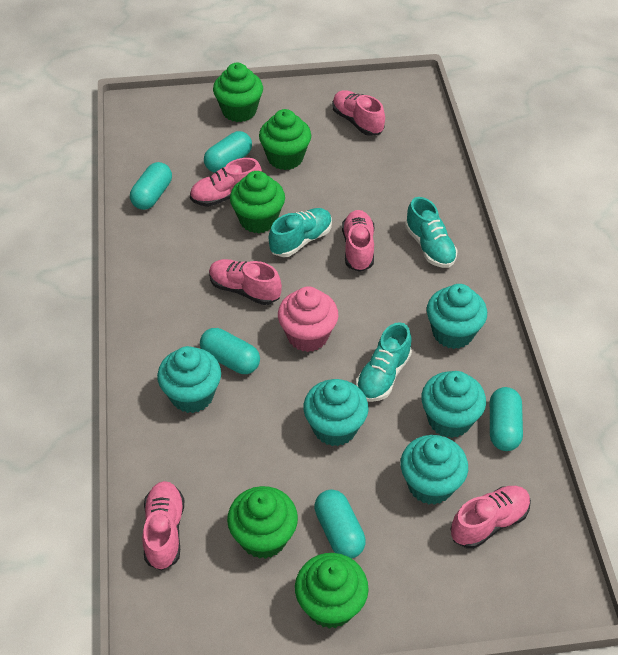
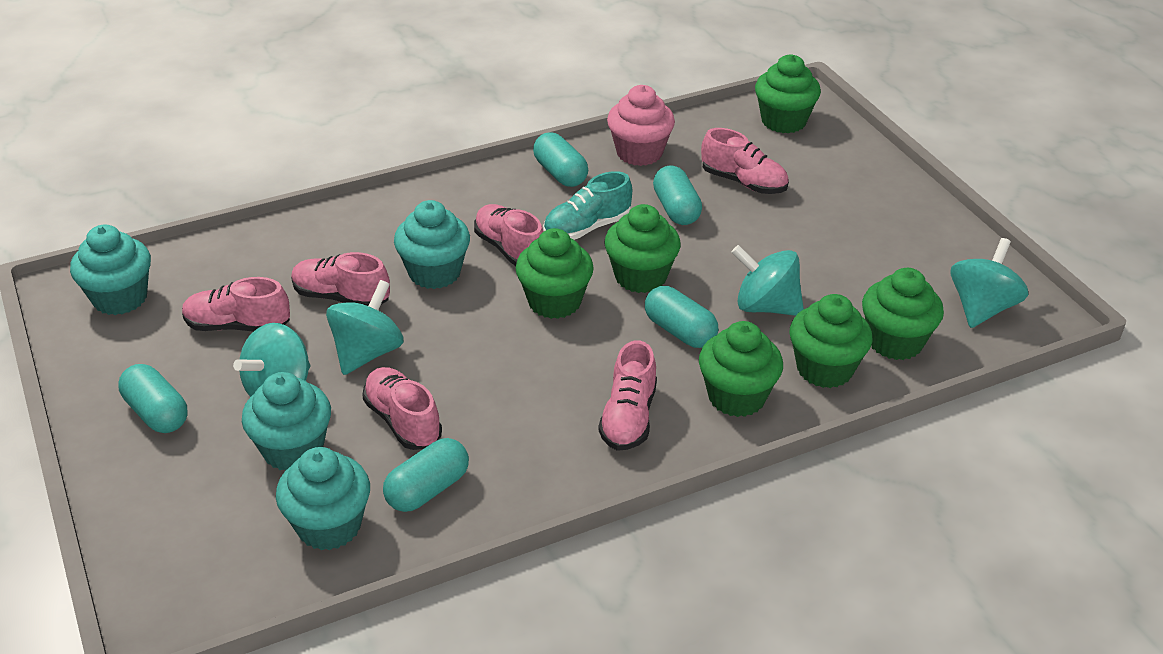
green cupcake: 5 -> 6
turquoise cupcake: 5 -> 4
turquoise shoe: 3 -> 1
turquoise spinning top: 0 -> 4

